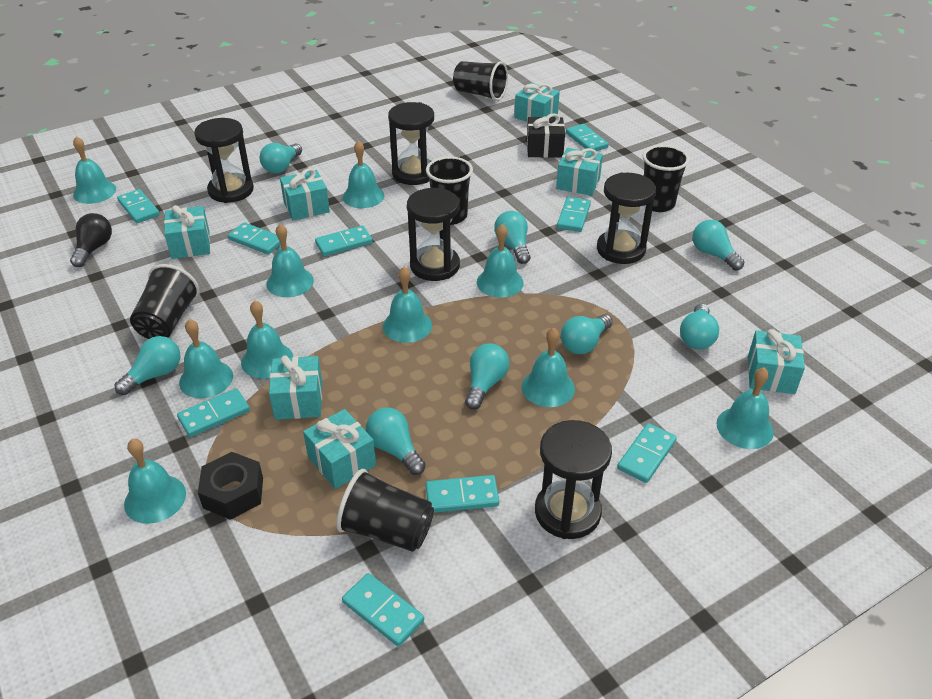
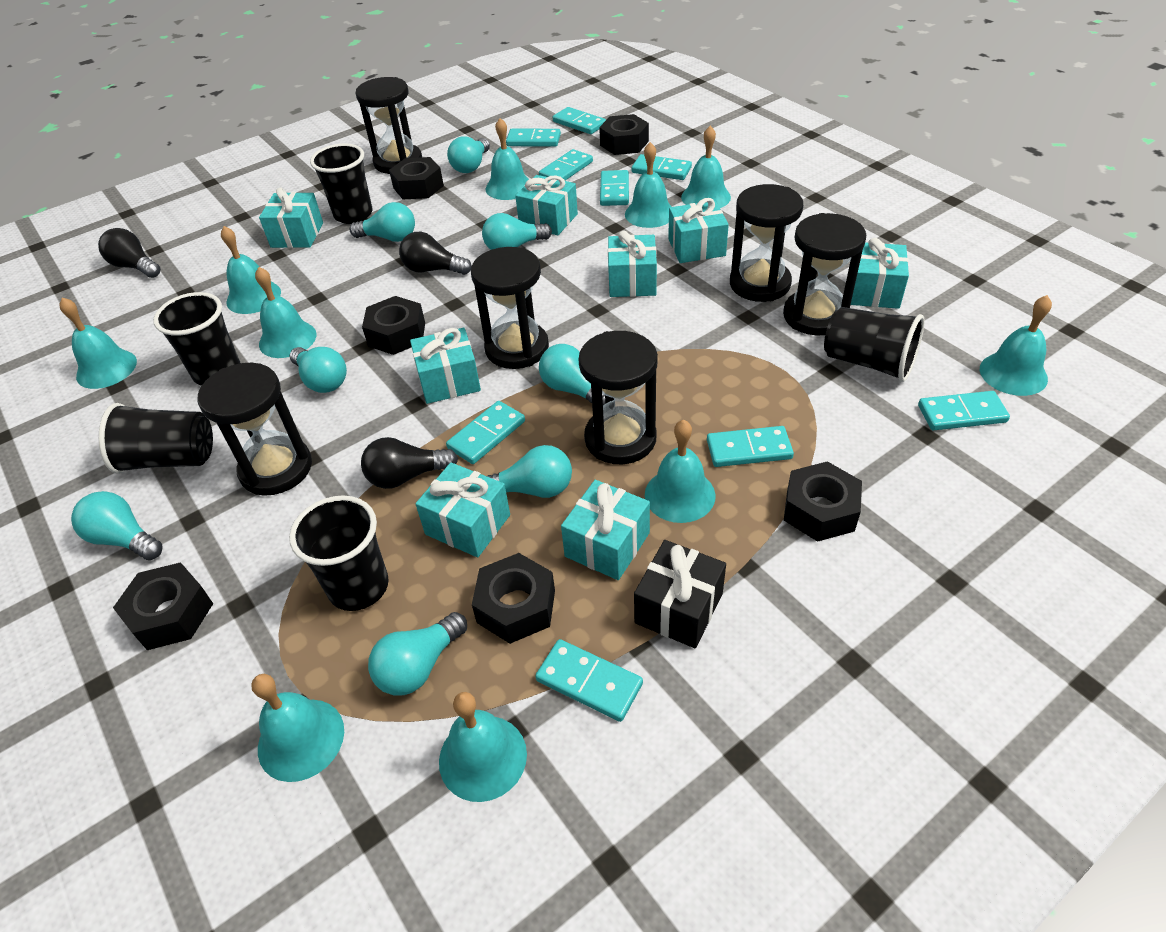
black hourglass: 5 -> 6
black light bulb: 1 -> 3
black nut: 1 -> 6
turquoise gift: 7 -> 8

